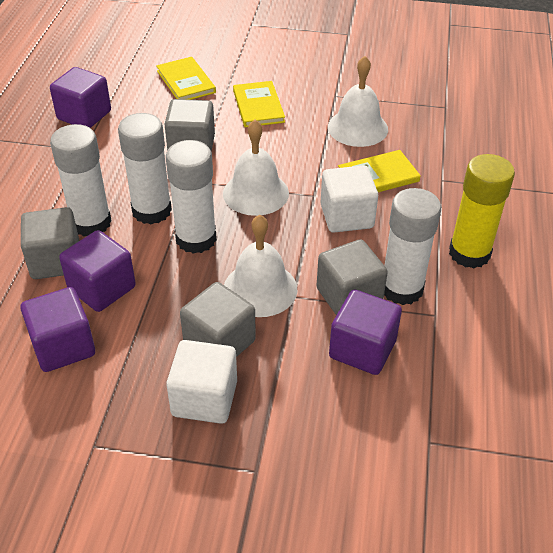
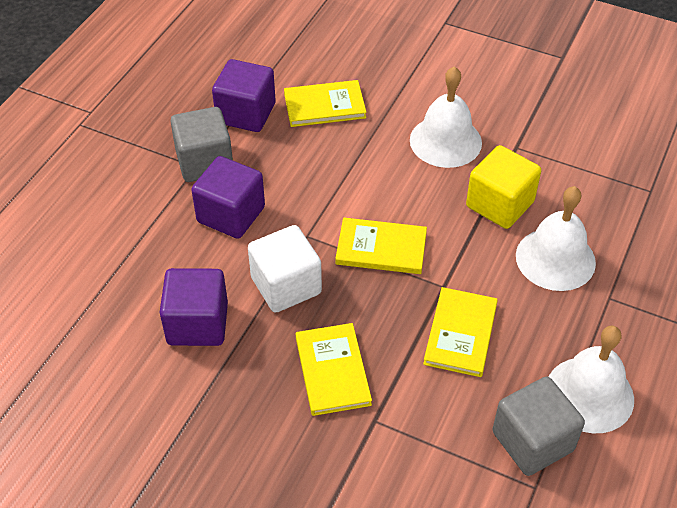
grey cube: 4 -> 2
purple cube: 4 -> 3
white cube: 2 -> 1
white glue stick: 4 -> 0
yellow book: 3 -> 4
yellow cube: 0 -> 1
yellow glue stick: 1 -> 0

